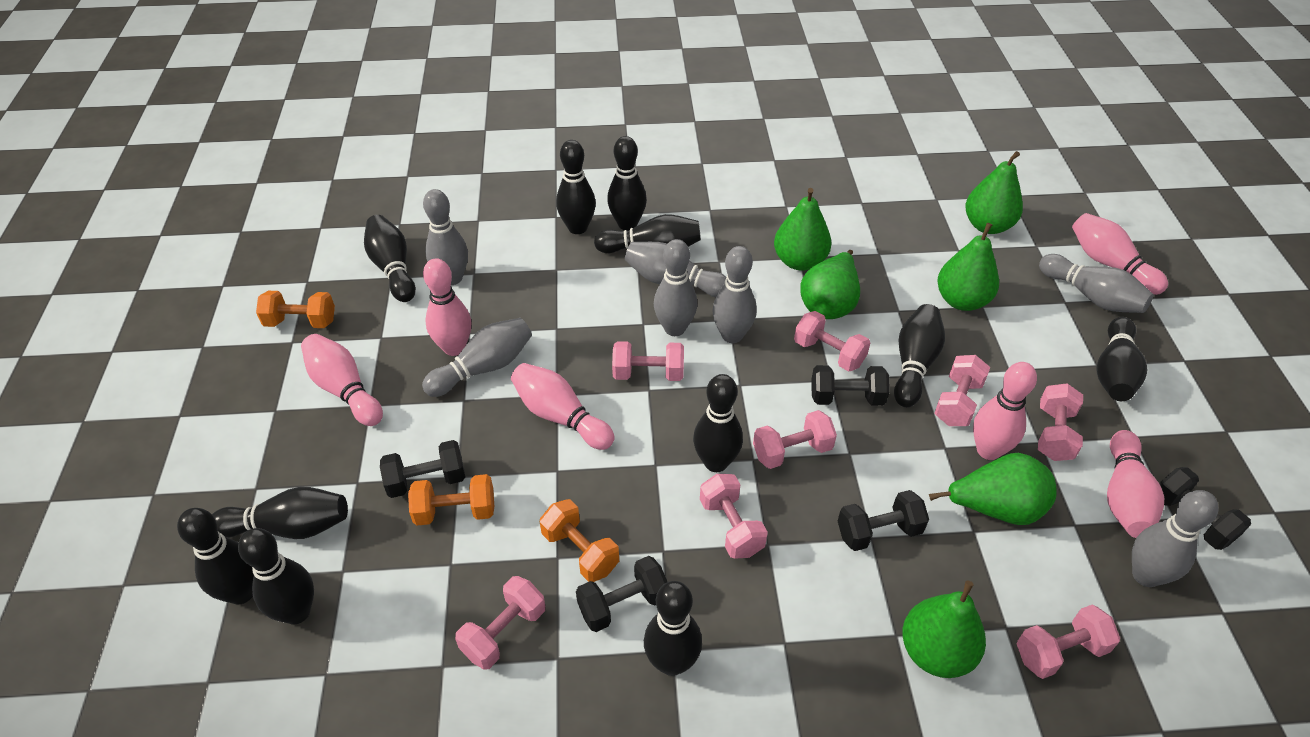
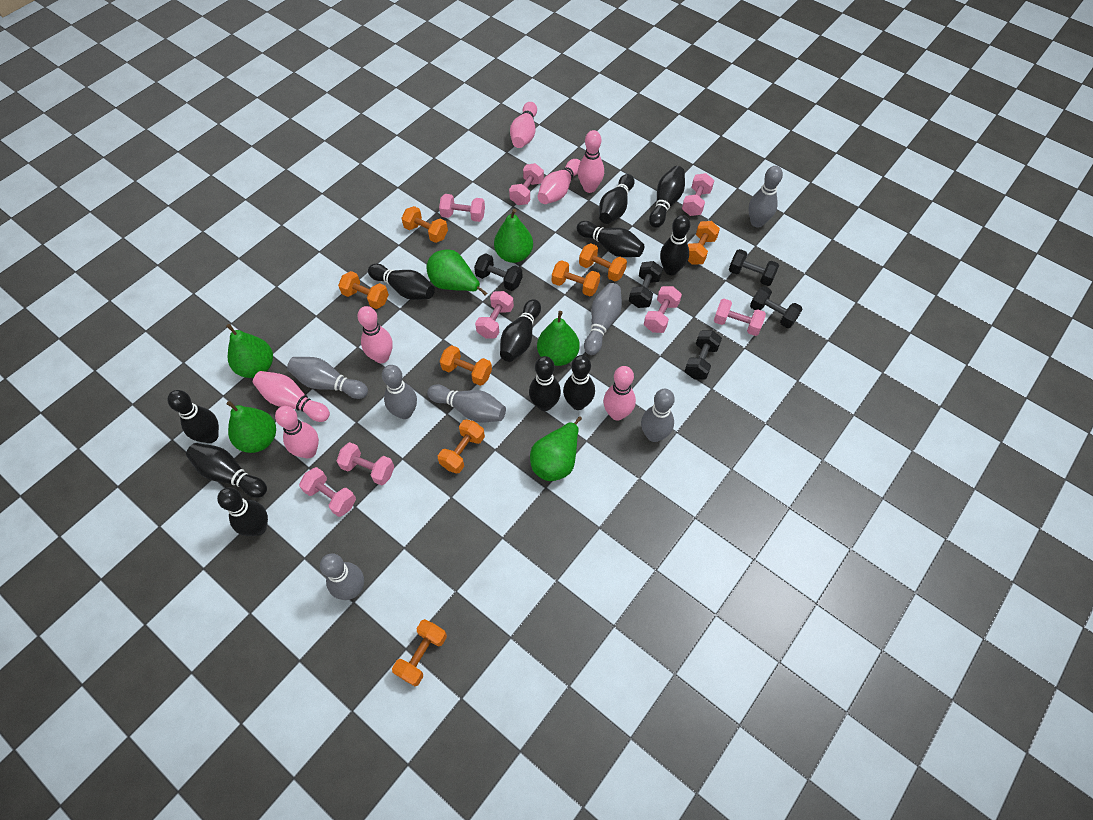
orange dumbbell: 3 -> 8
pink bowling pin: 6 -> 7

